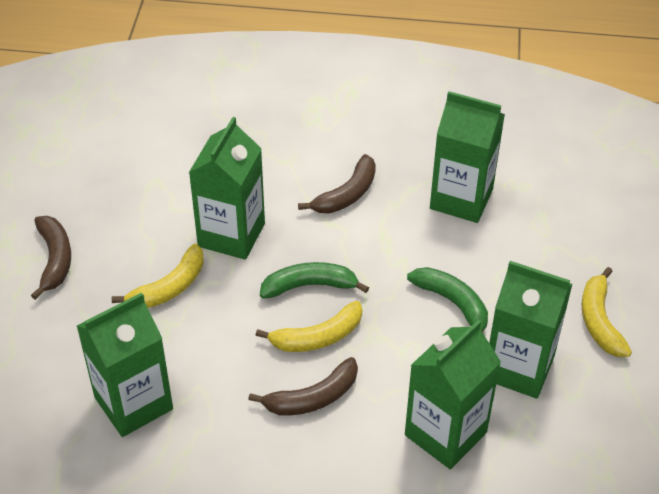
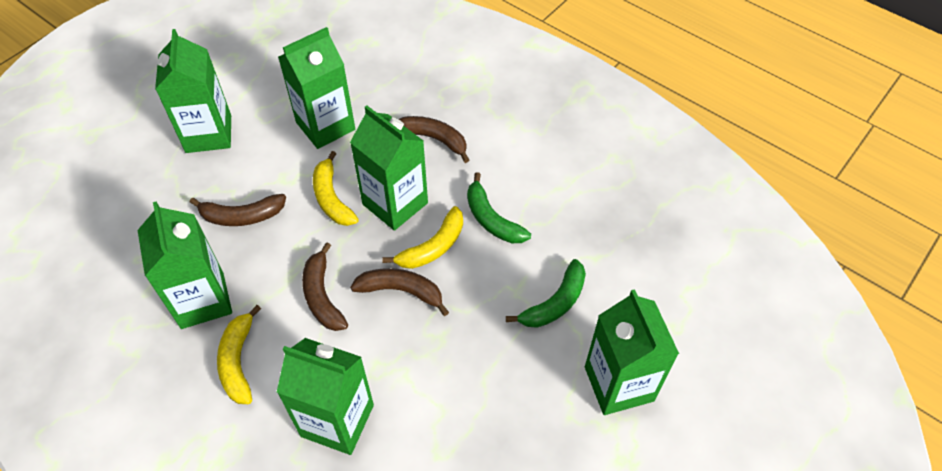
brown banana: 3 -> 4
green carton: 5 -> 6

